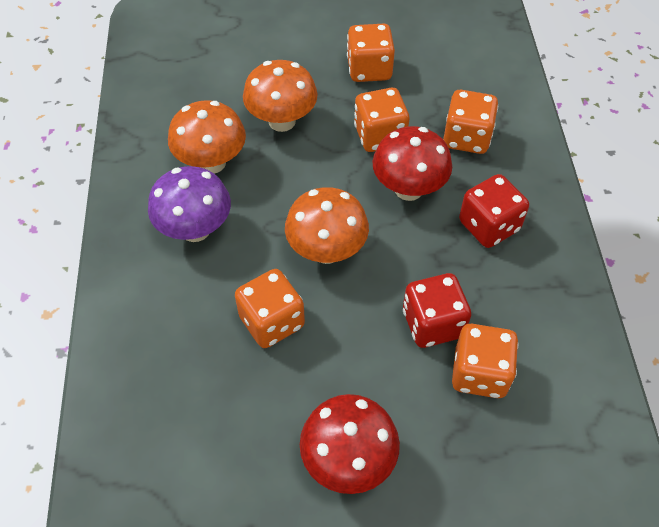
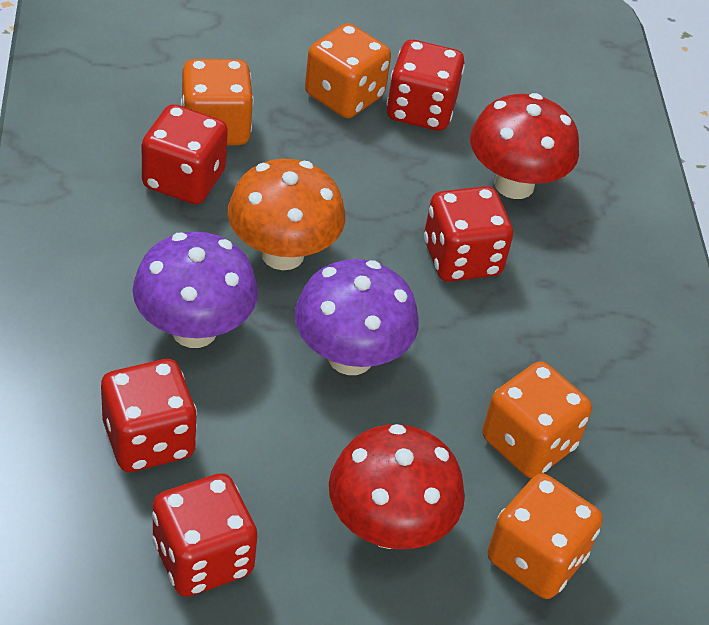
orange dice: 5 -> 4
orange mushroom: 3 -> 1
purple mushroom: 1 -> 2
red dice: 2 -> 5

